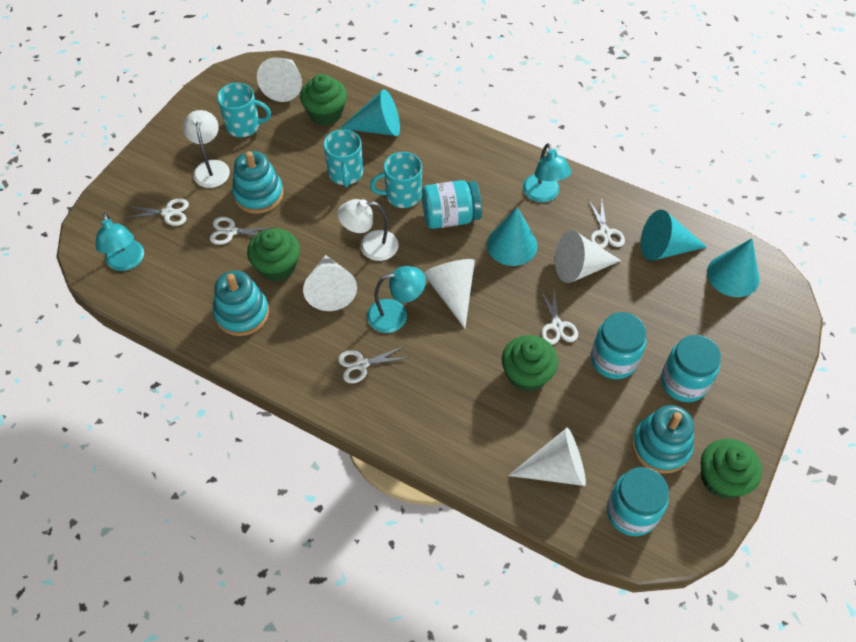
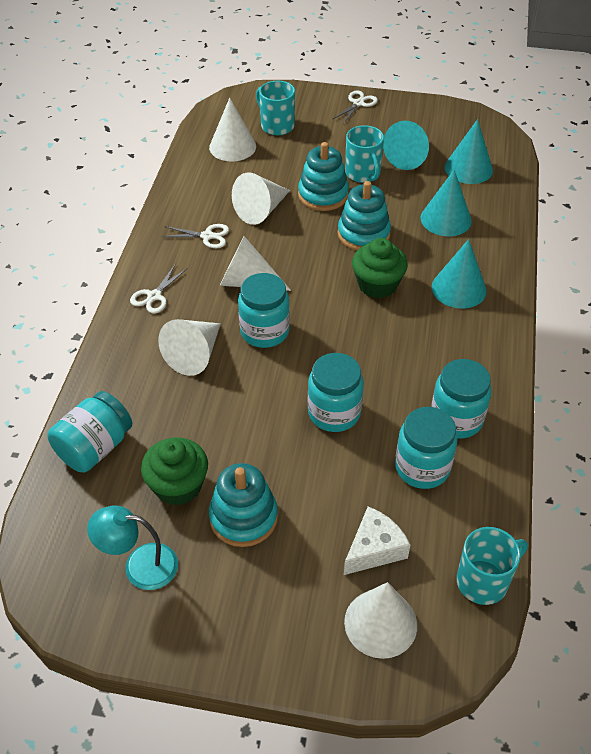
green cupcake: 4 -> 2
turquoise jar: 4 -> 5
turquoise lamp: 3 -> 1
white cheese: 0 -> 1
white lamp: 2 -> 0
white scissors: 5 -> 3

